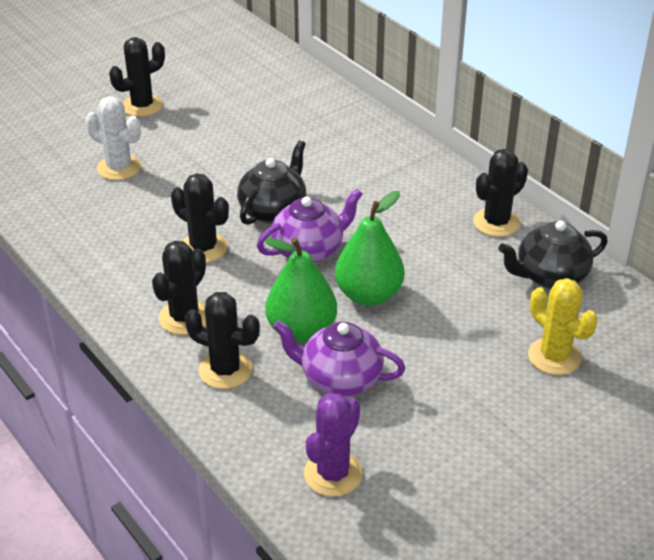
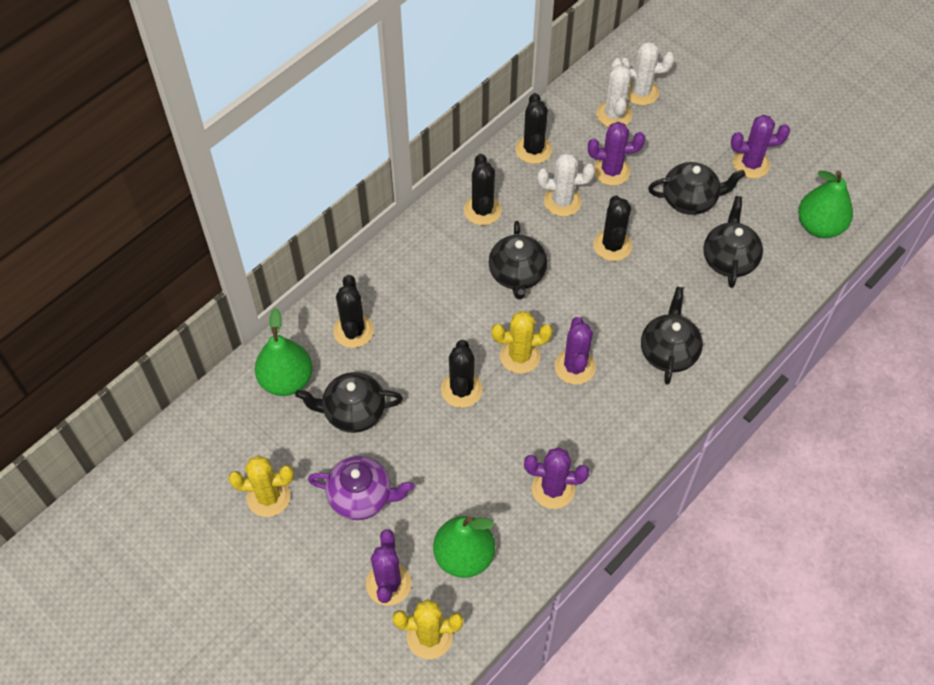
black teapot: 2 -> 5
green pear: 2 -> 3
purple cactus: 1 -> 5
purple teapot: 2 -> 1
white cactus: 1 -> 3
yellow cactus: 1 -> 3

